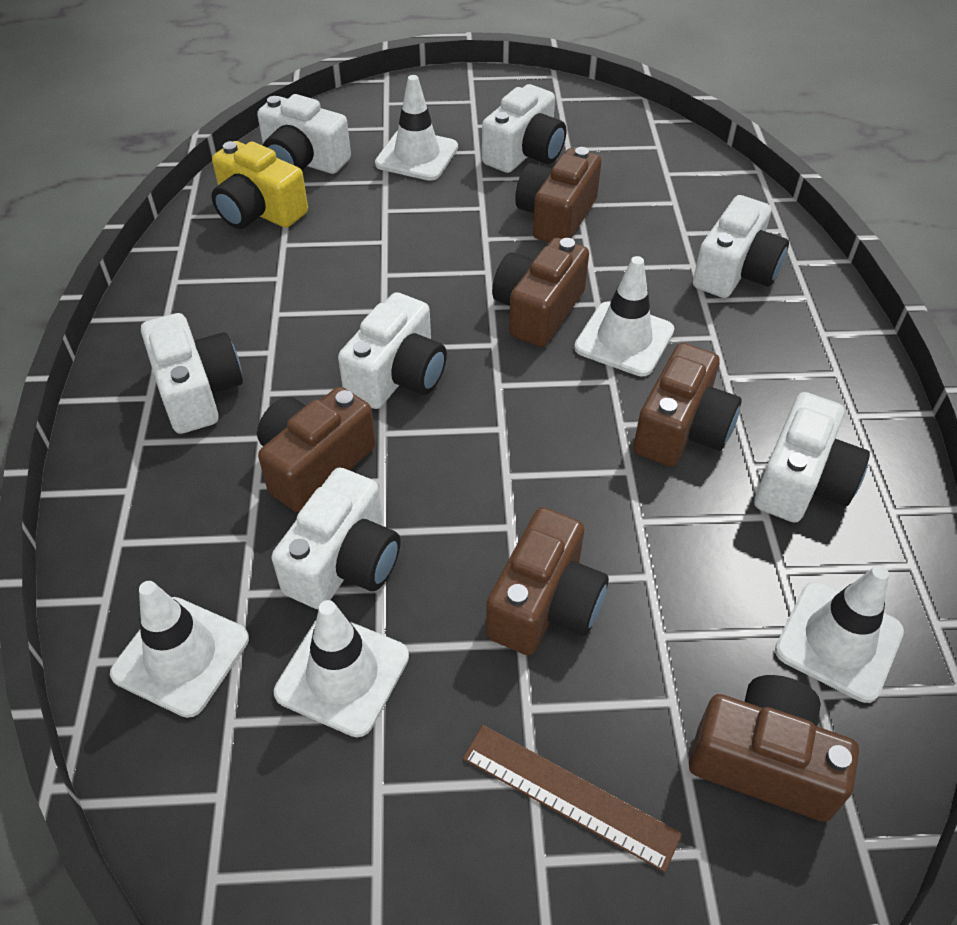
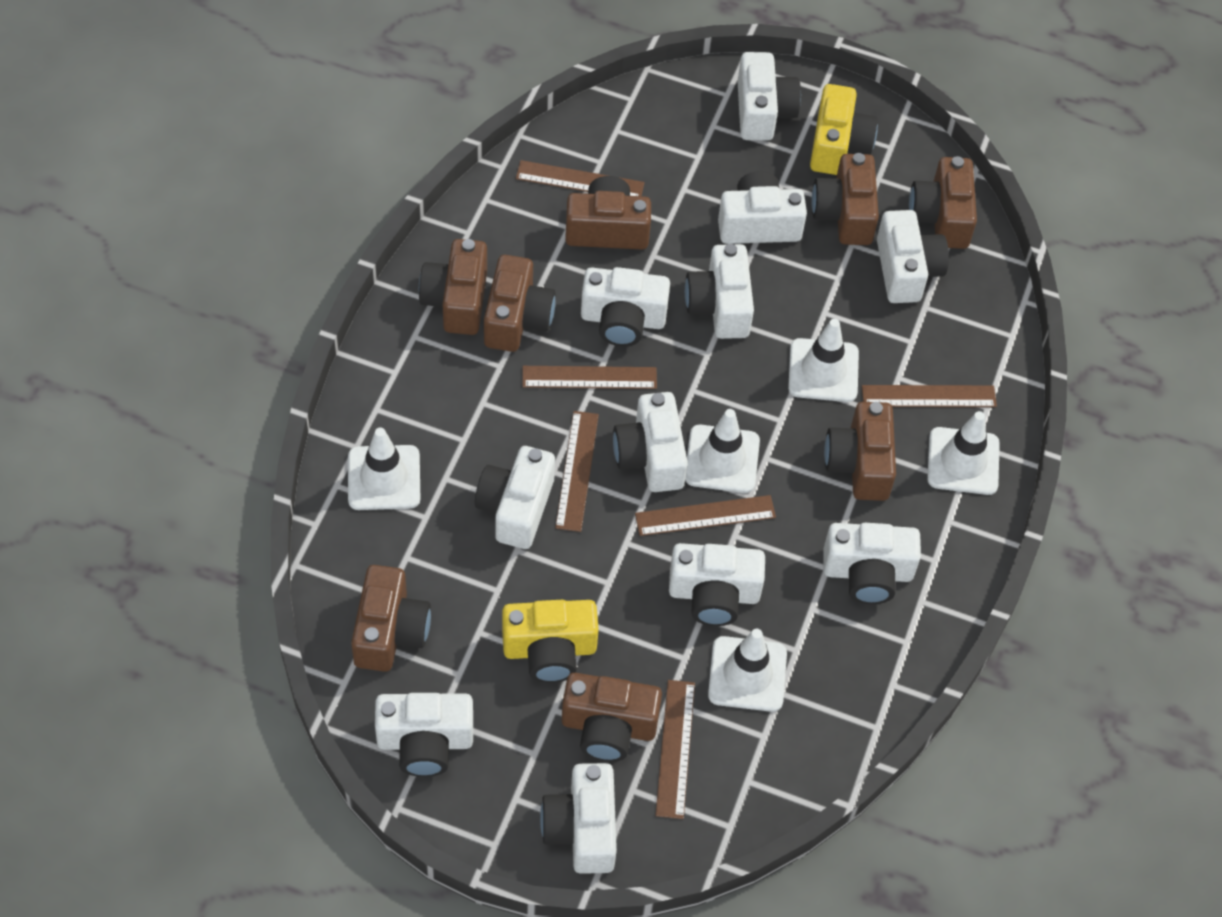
brown camera: 6 -> 8
brown ruler: 1 -> 6
white camera: 7 -> 11
yellow camera: 1 -> 2

